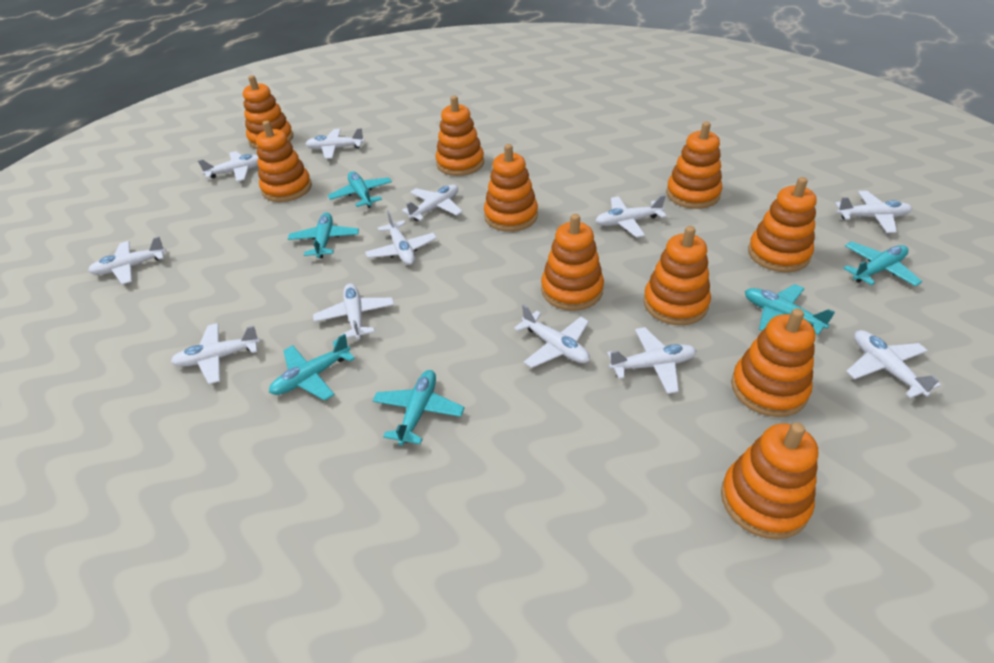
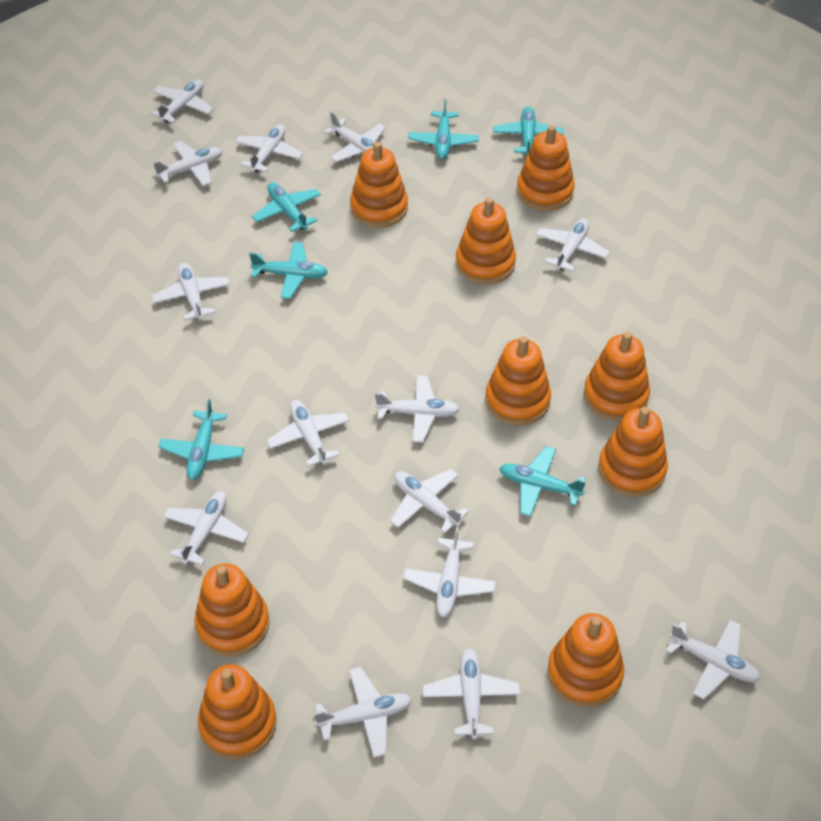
orange stacking toy: 10 -> 9
white plane: 12 -> 14

